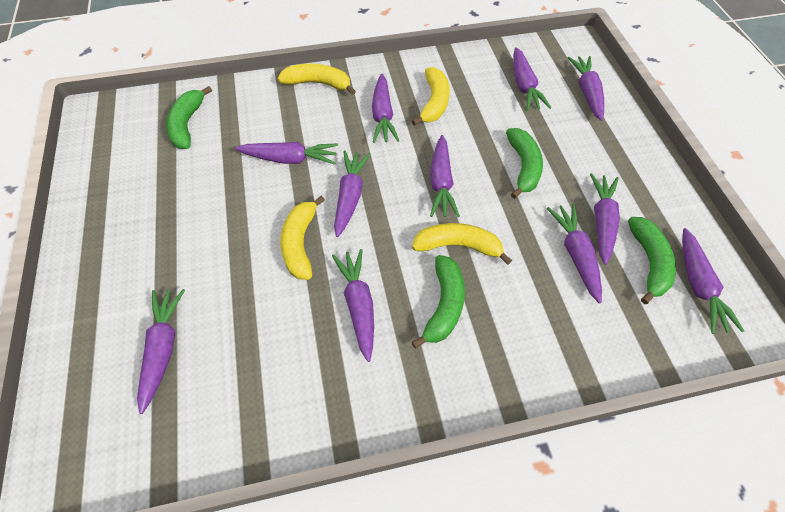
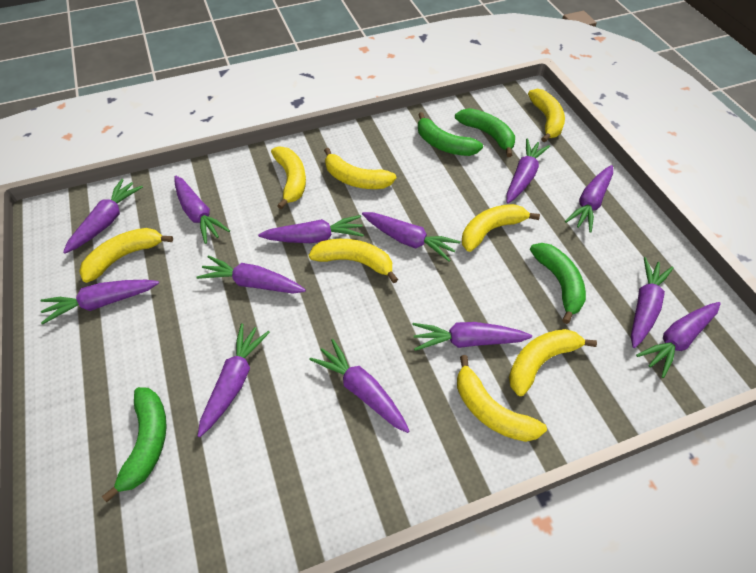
purple carrot: 11 -> 13
yellow banana: 4 -> 8

